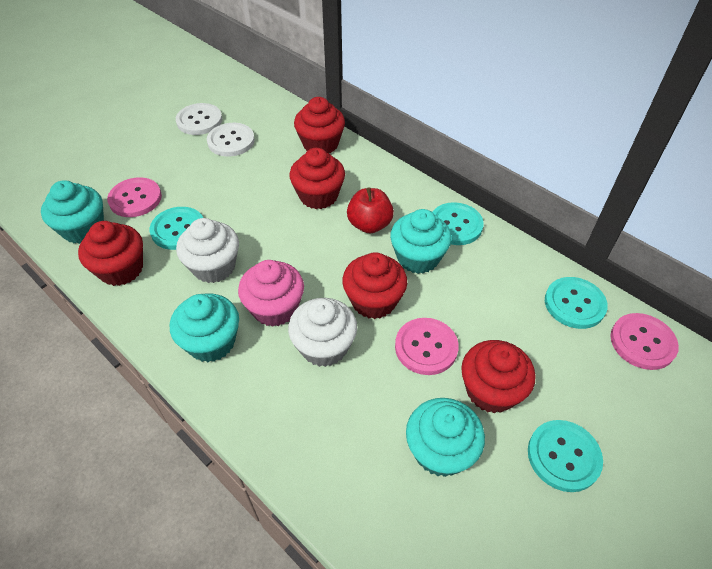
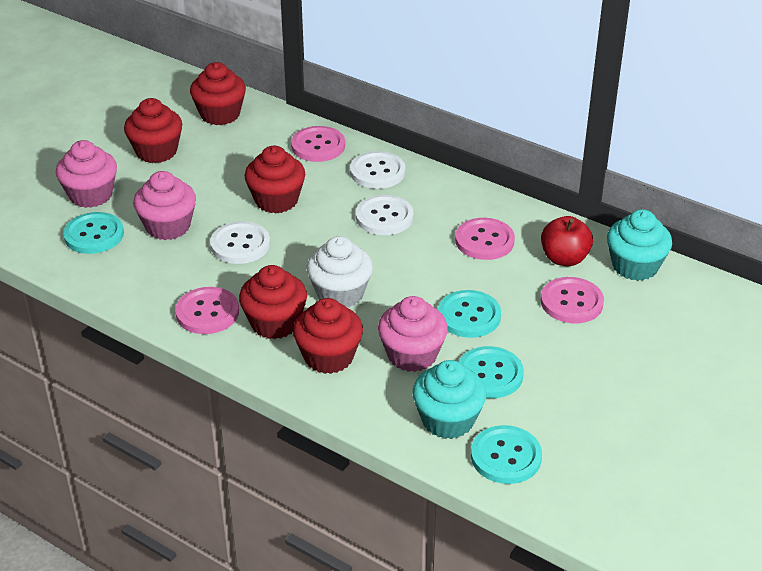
pink button: 3 -> 4
pink cupcake: 1 -> 3
turquoise cupcake: 4 -> 2
white button: 2 -> 3
white cupcake: 2 -> 1

